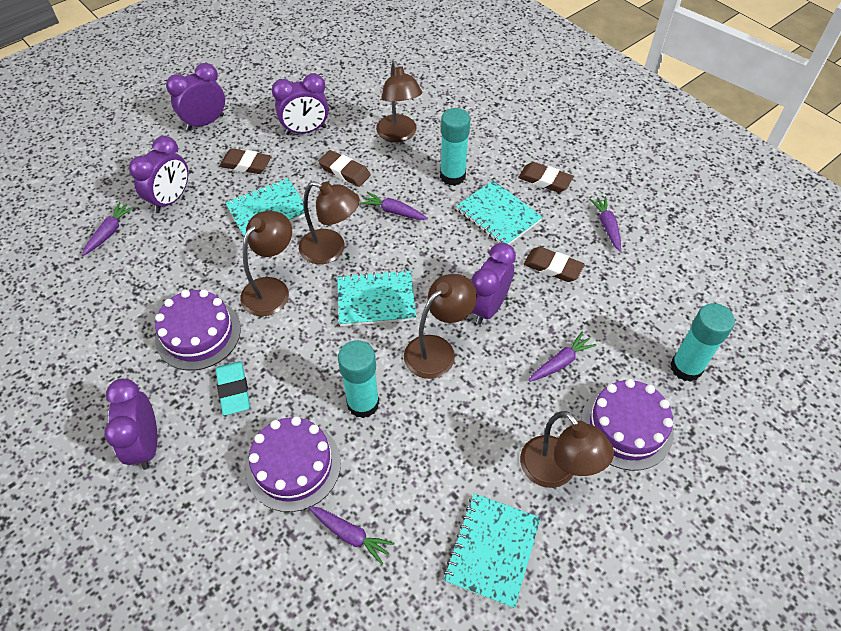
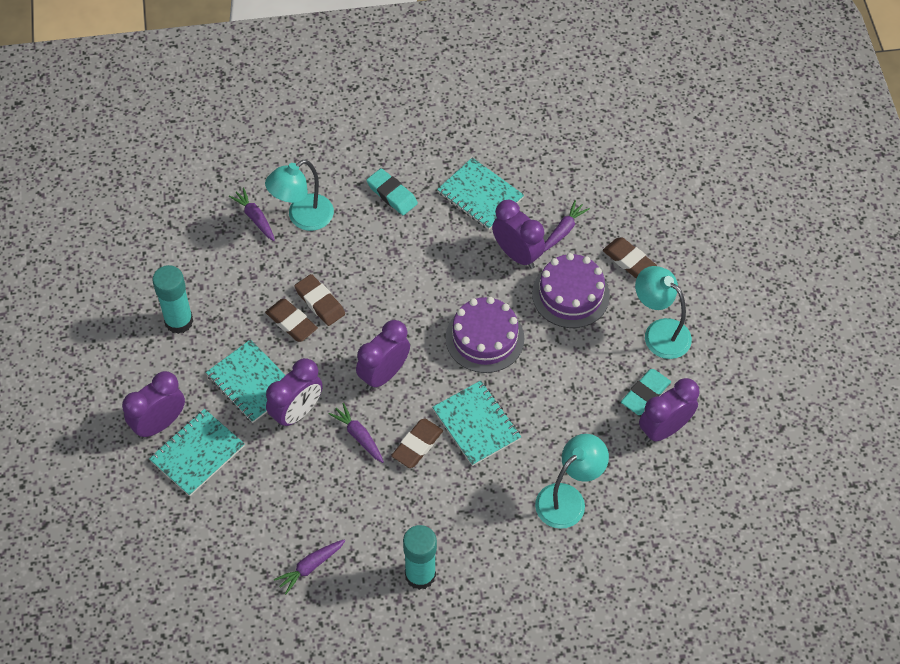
brown lamp: 5 -> 0
purple cake: 3 -> 2
purple carrot: 5 -> 4
turquoise eraser: 1 -> 2
turquoise glue stick: 3 -> 2
turquoise lamp: 0 -> 3

